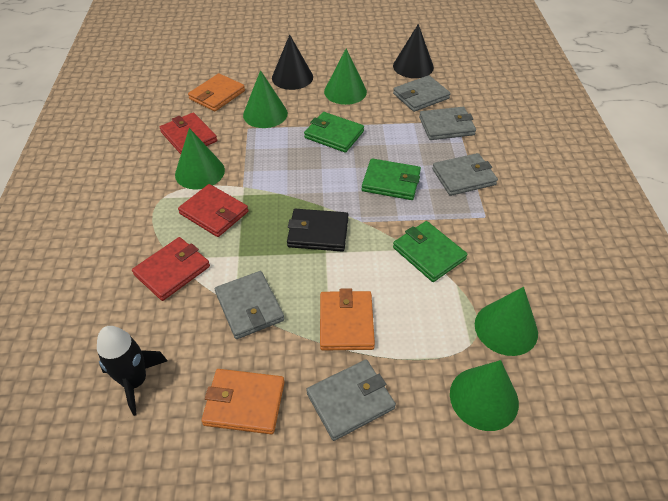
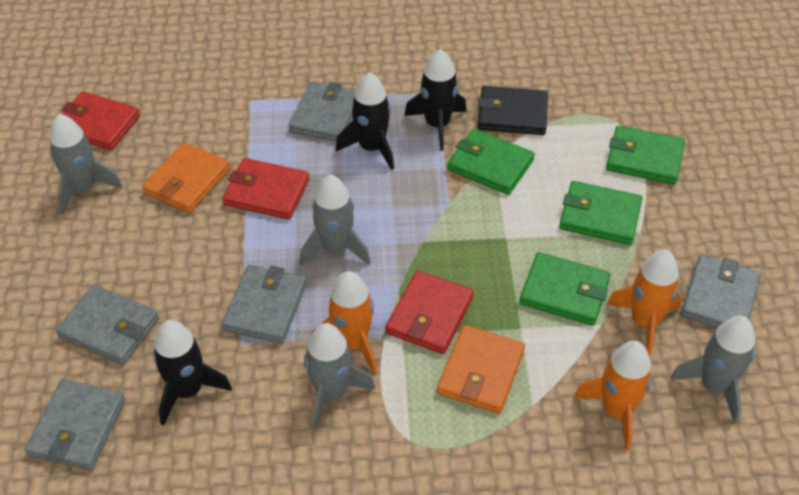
black cone: 2 -> 0
black rocket: 1 -> 3
green cone: 5 -> 0
green wallet: 3 -> 4
grey rocket: 0 -> 4
orange rocket: 0 -> 3
orange wallet: 3 -> 2

